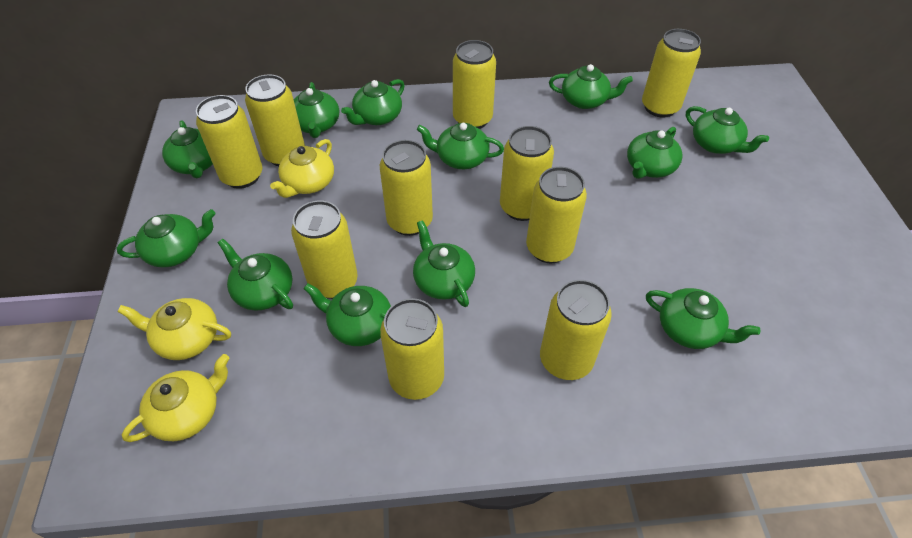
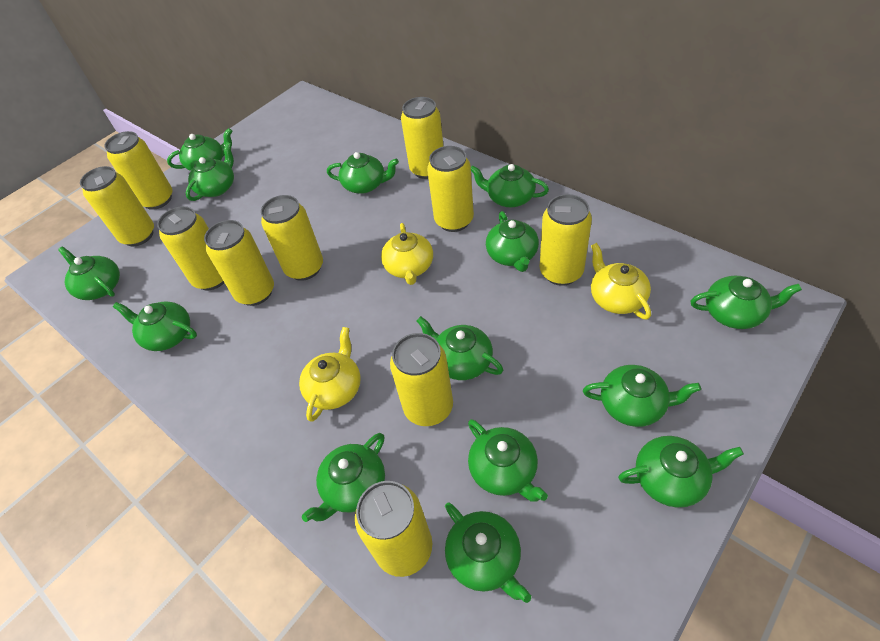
green teapot: 12 -> 14

